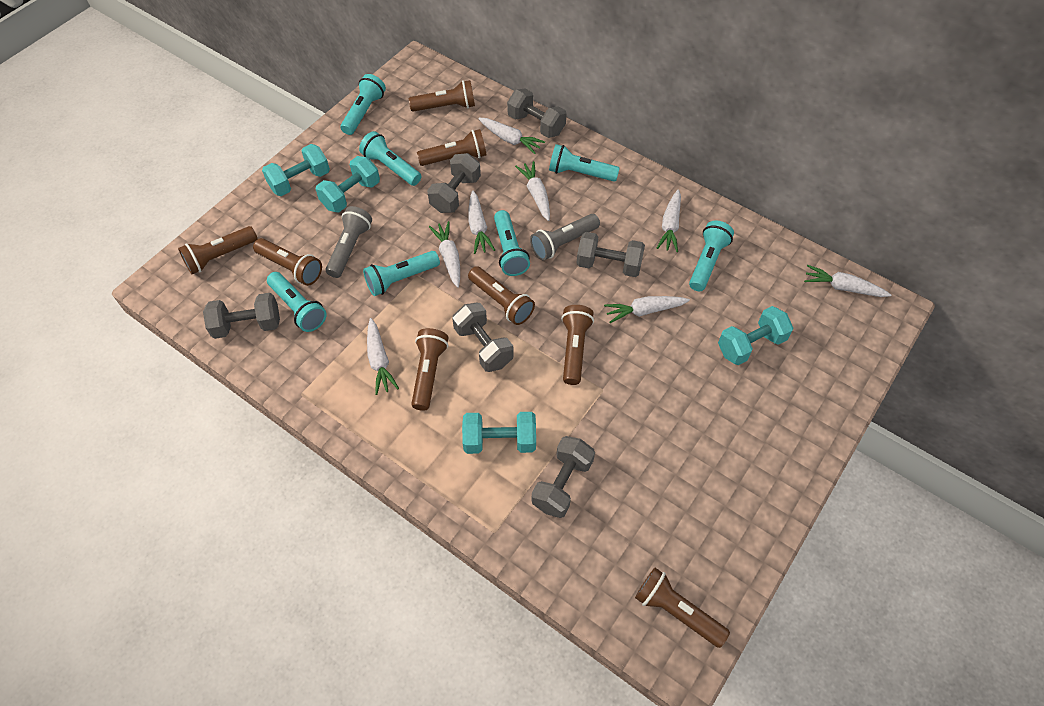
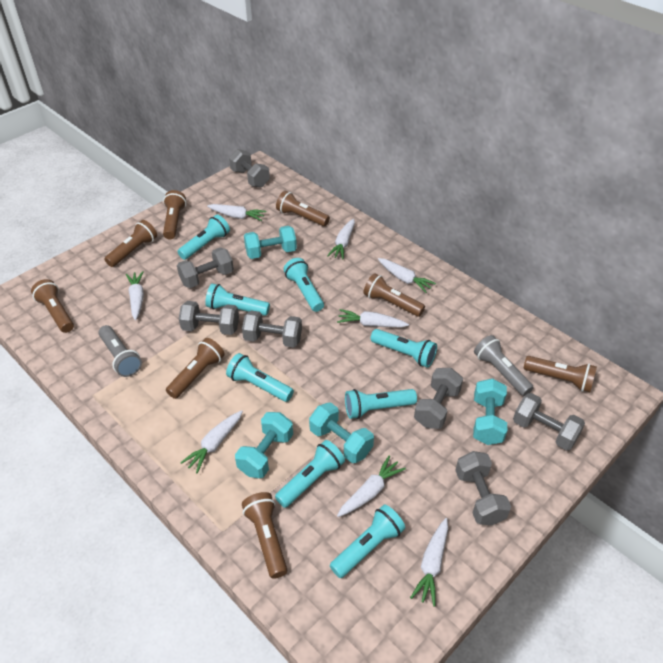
grey dumbbell: 6 -> 7
turquoise flashlight: 7 -> 8

